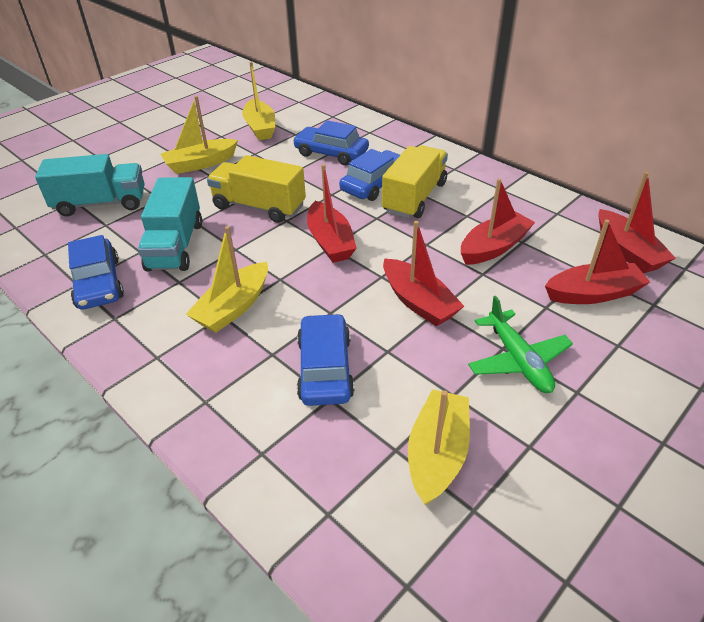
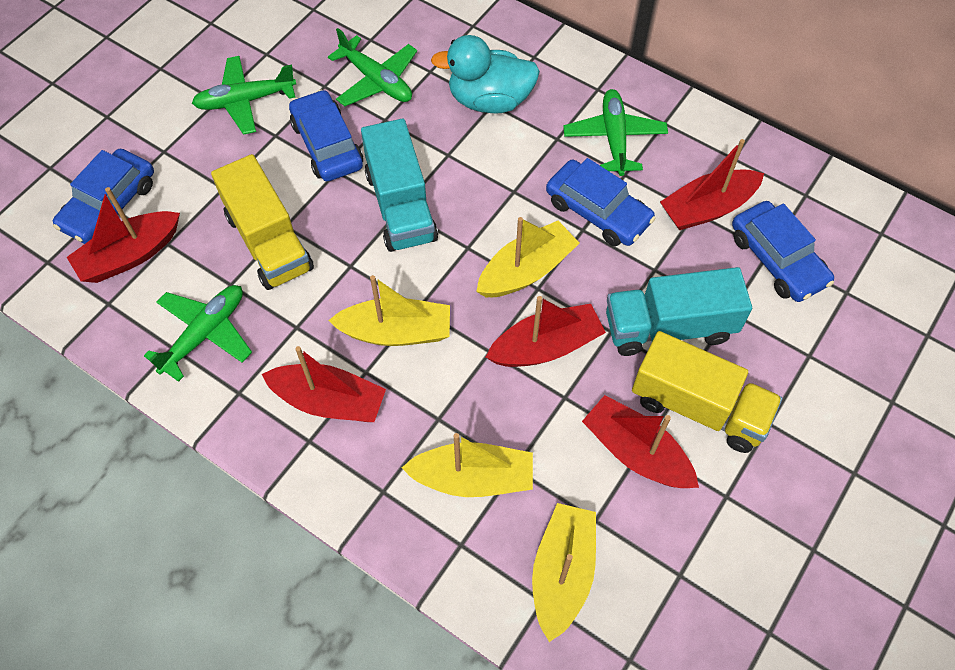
green plane: 1 -> 4
turquoise duck: 0 -> 1

